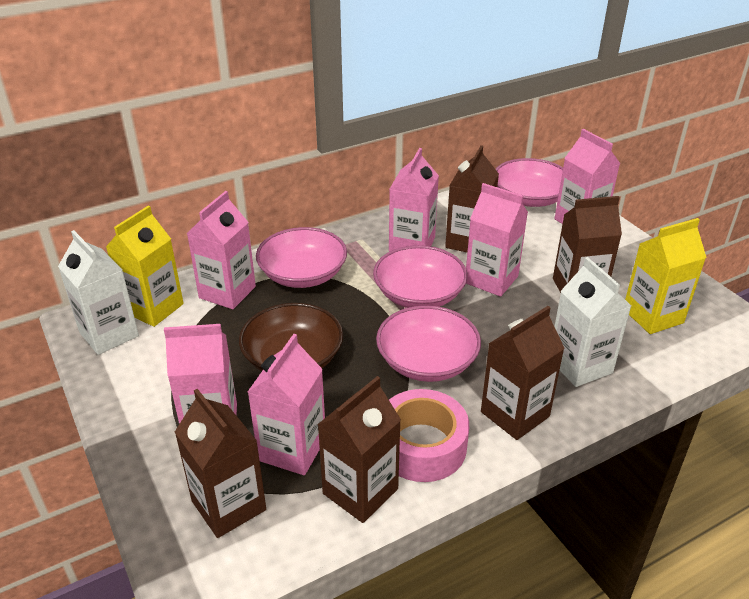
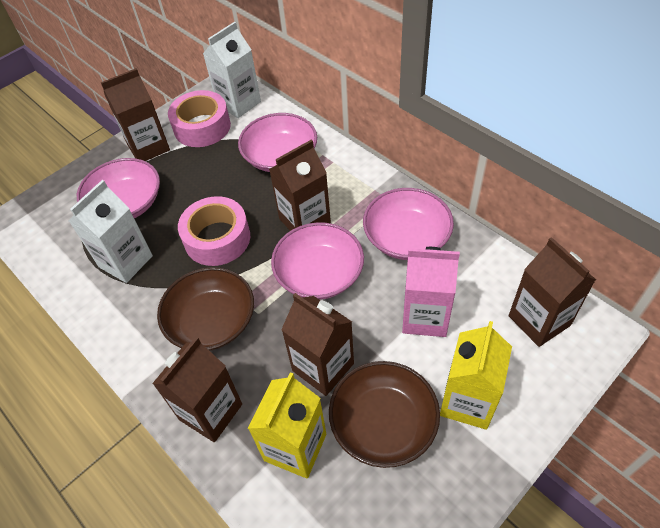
brown bowl: 1 -> 2
pink carton: 6 -> 1
pink tape: 1 -> 2

